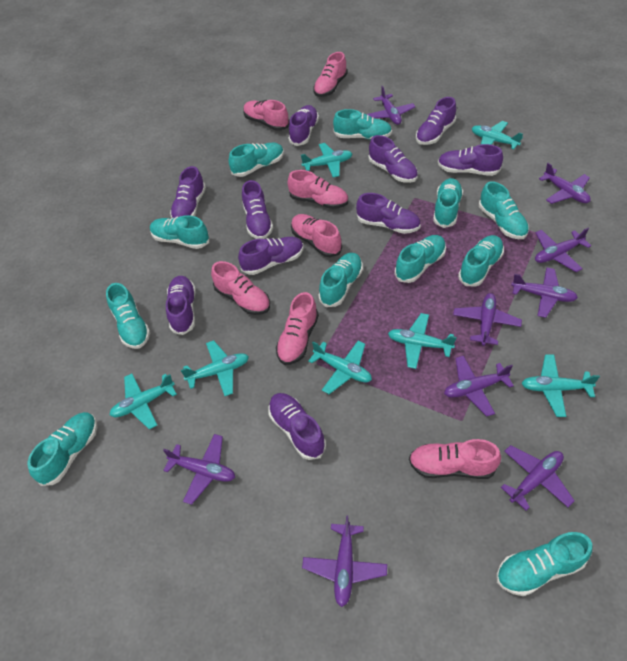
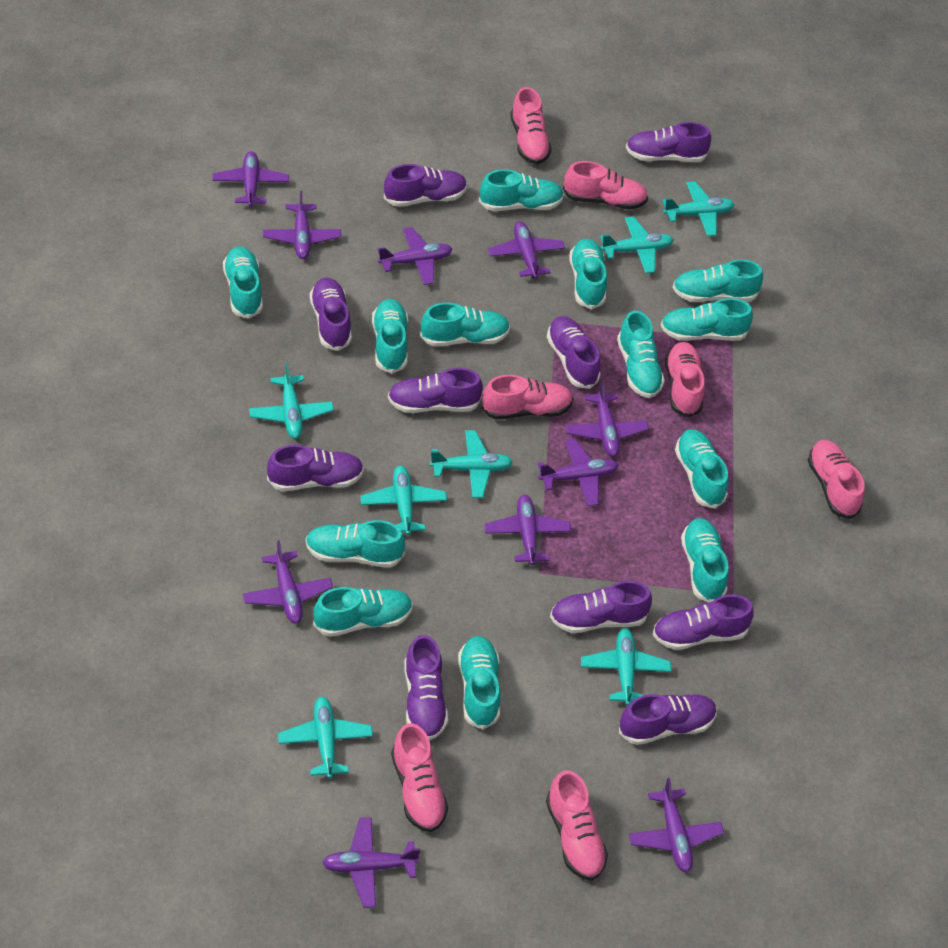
purple plane: 9 -> 10
turquoise shoe: 11 -> 13

